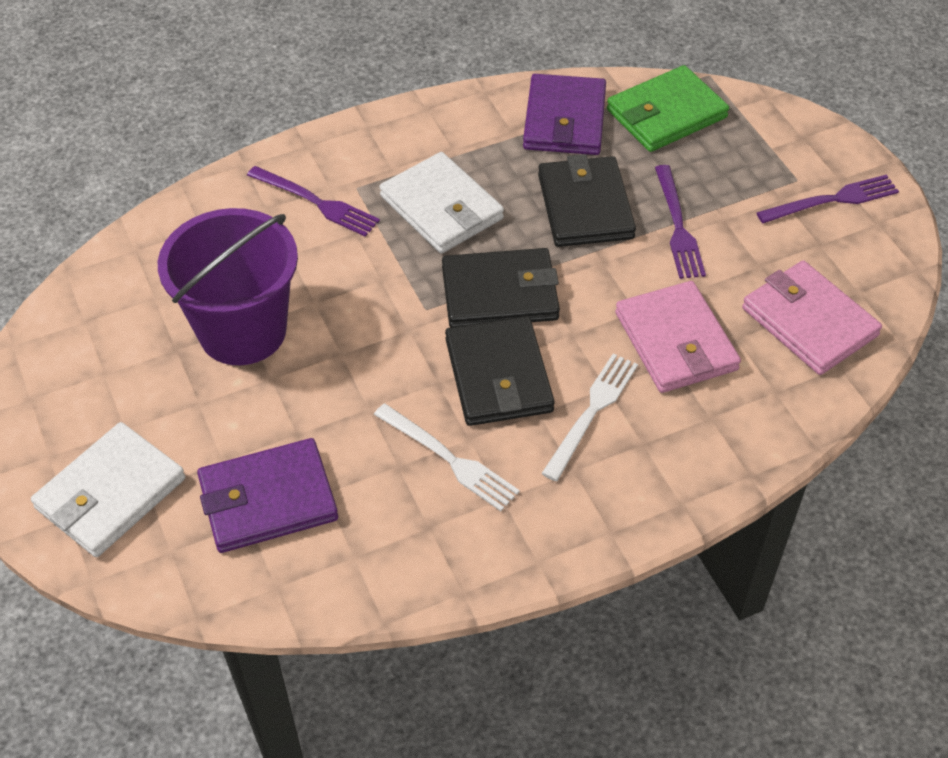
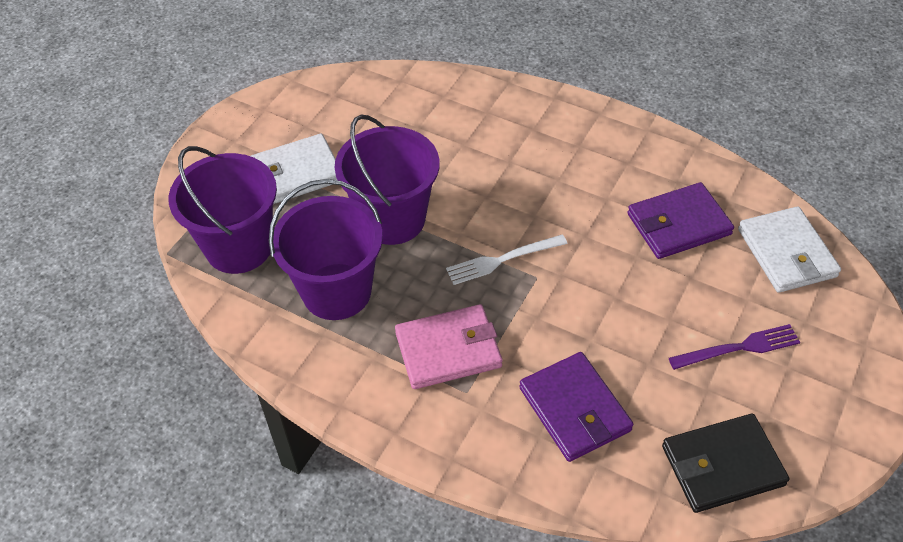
black wallet: 3 -> 1
green wallet: 1 -> 0
pink wallet: 2 -> 1
purple bucket: 1 -> 3
purple fork: 3 -> 1
white fork: 2 -> 1

